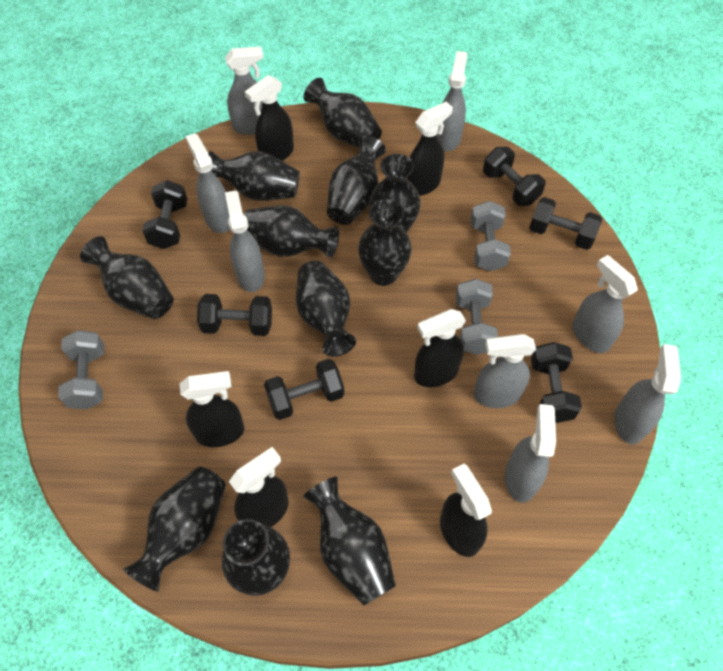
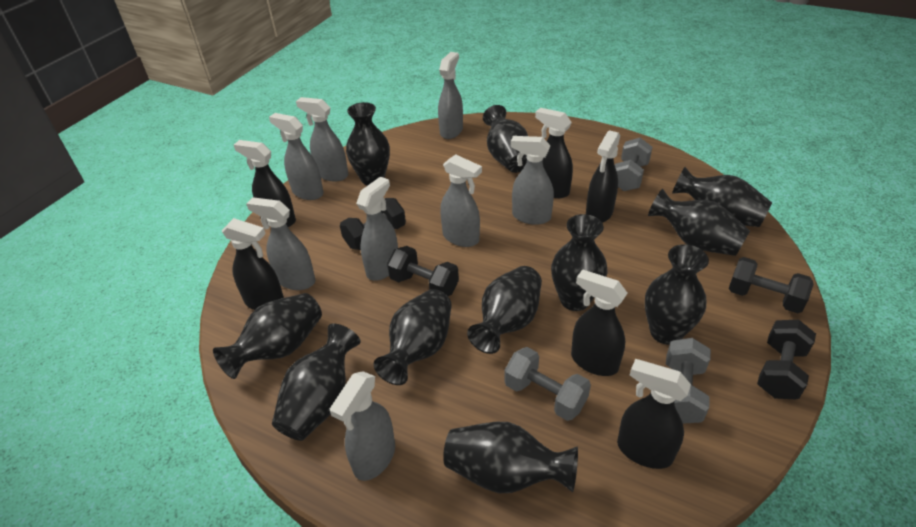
black dumbbell: 6 -> 4

